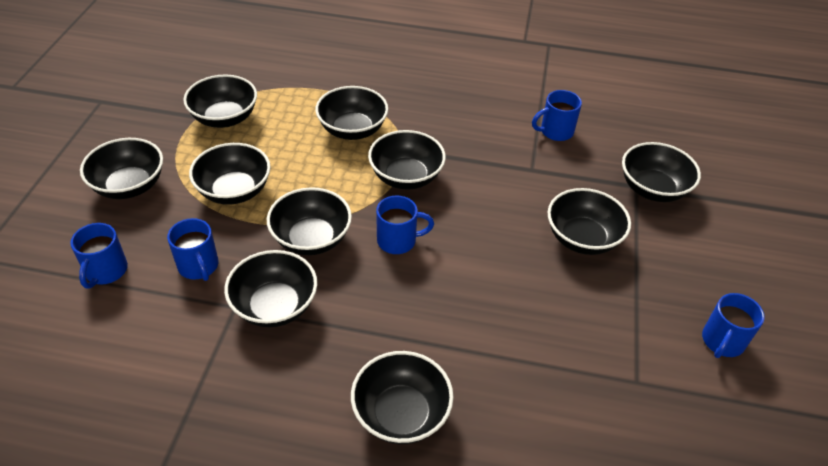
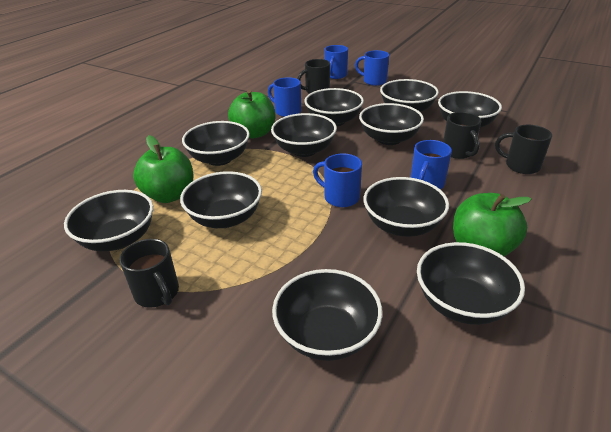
black bowl: 10 -> 11
black mug: 0 -> 4
green apple: 0 -> 3

